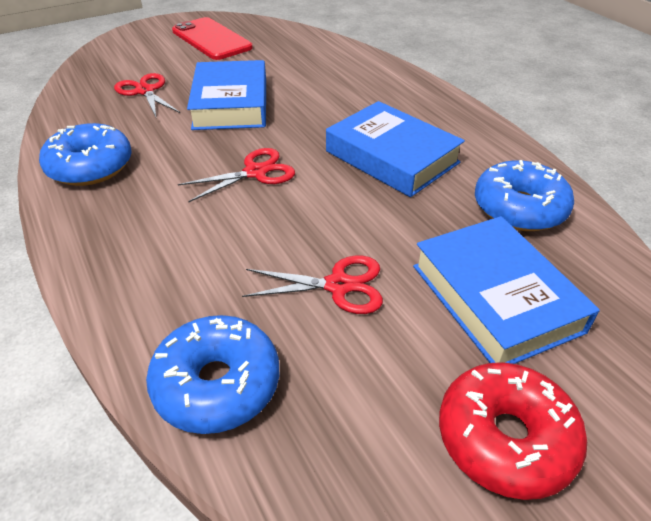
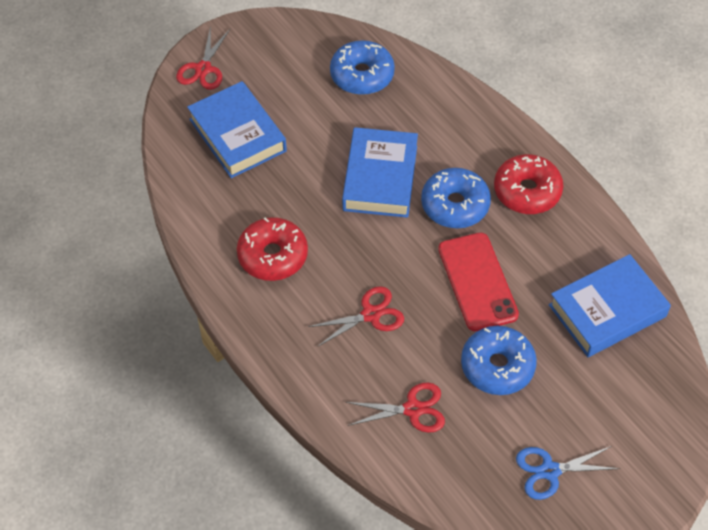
blue scissors: 0 -> 1
red donut: 1 -> 2

